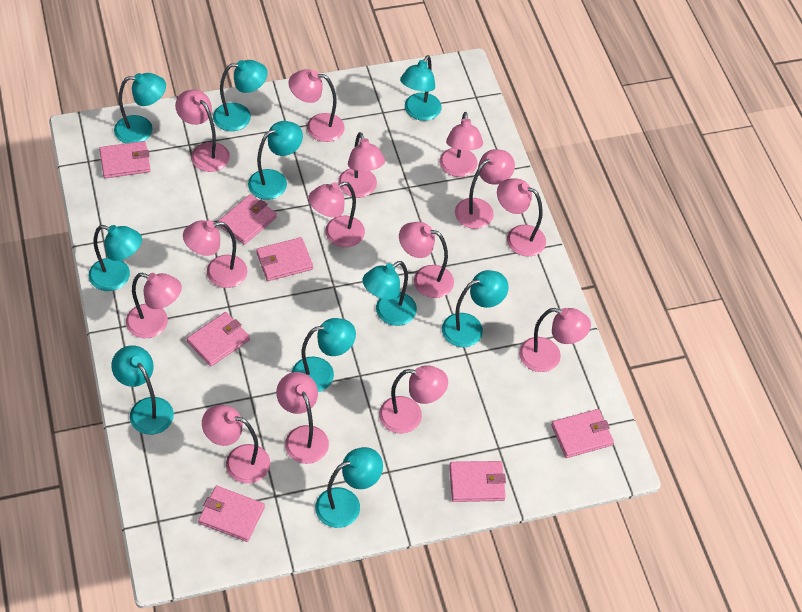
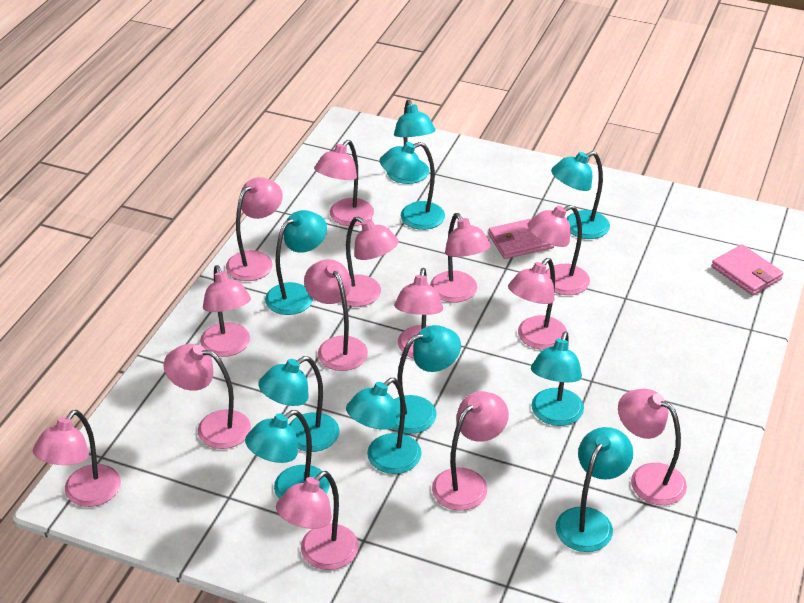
pink wallet: 7 -> 2

